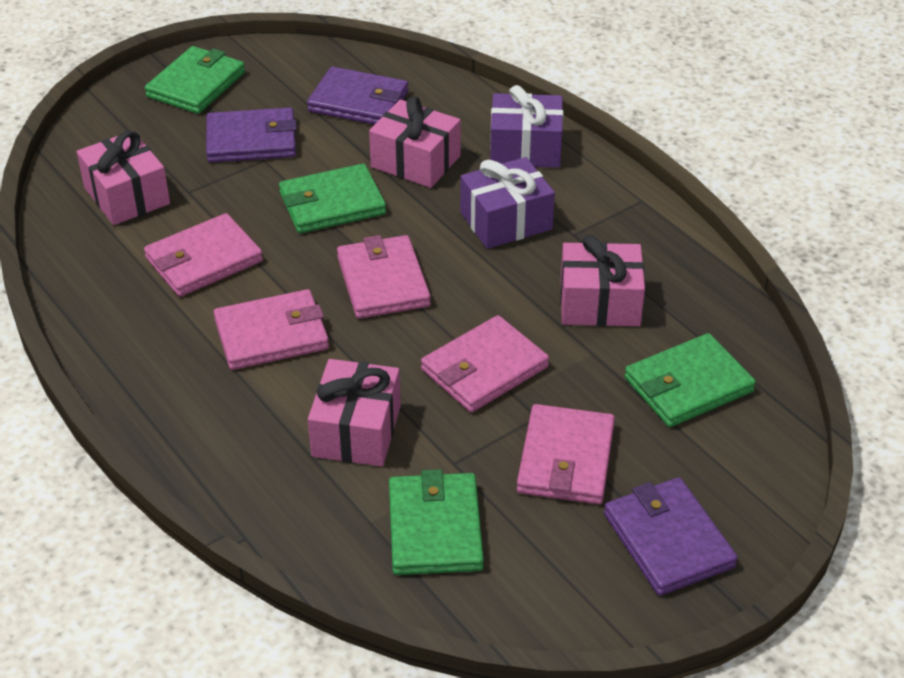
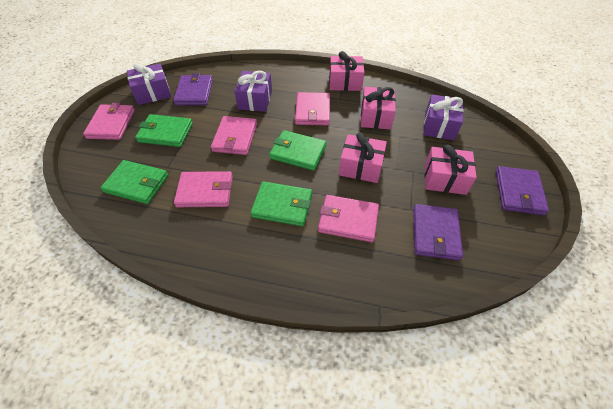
purple gift: 2 -> 3

